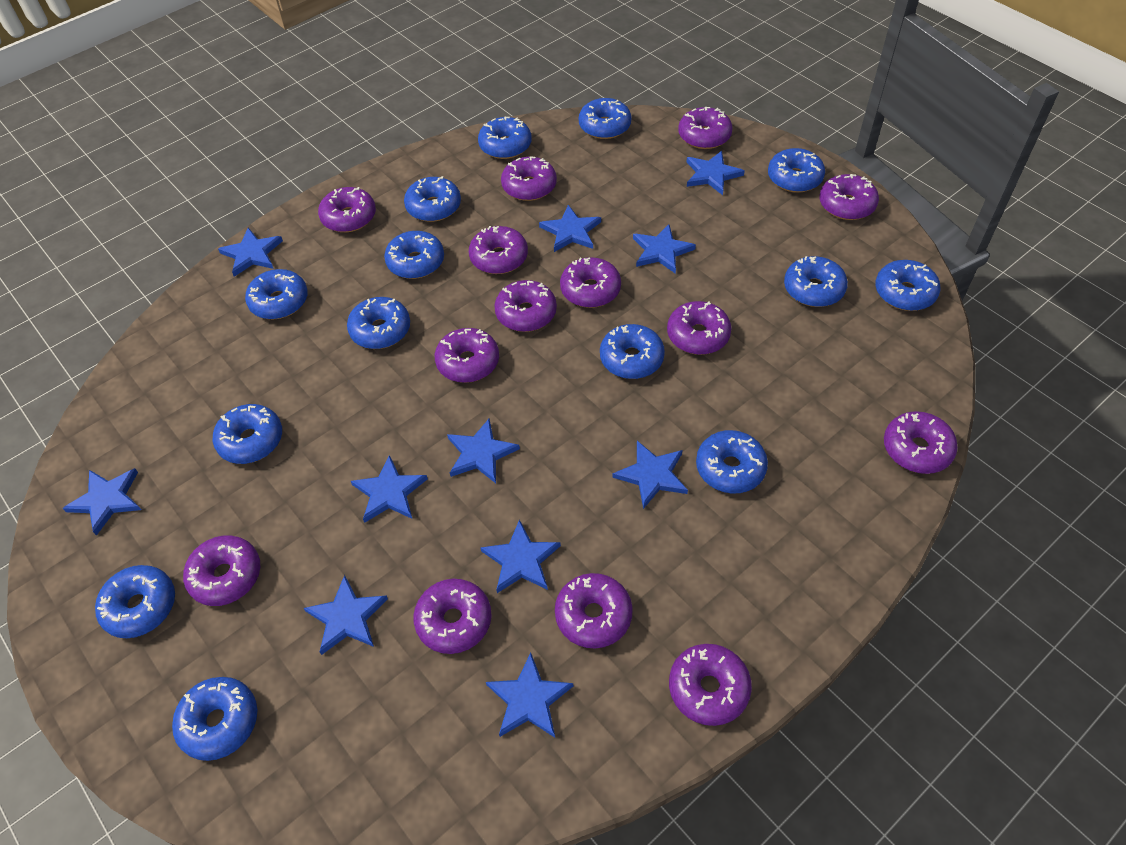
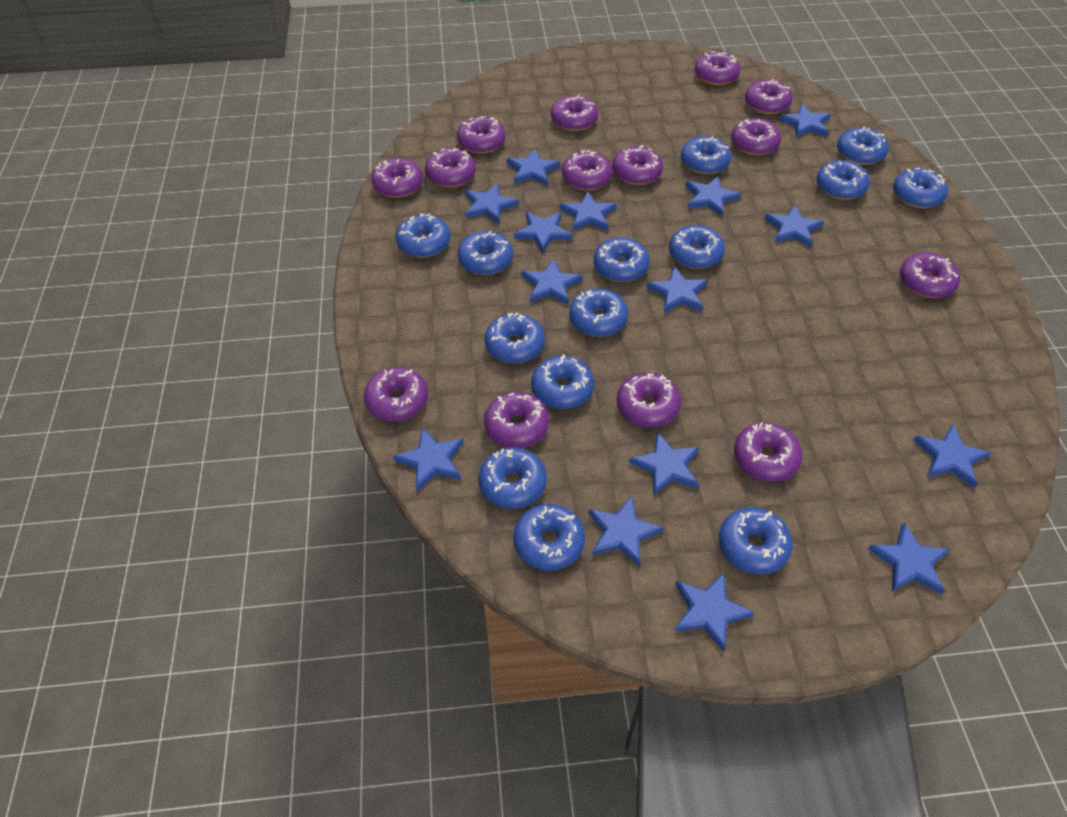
blue star: 11 -> 15

